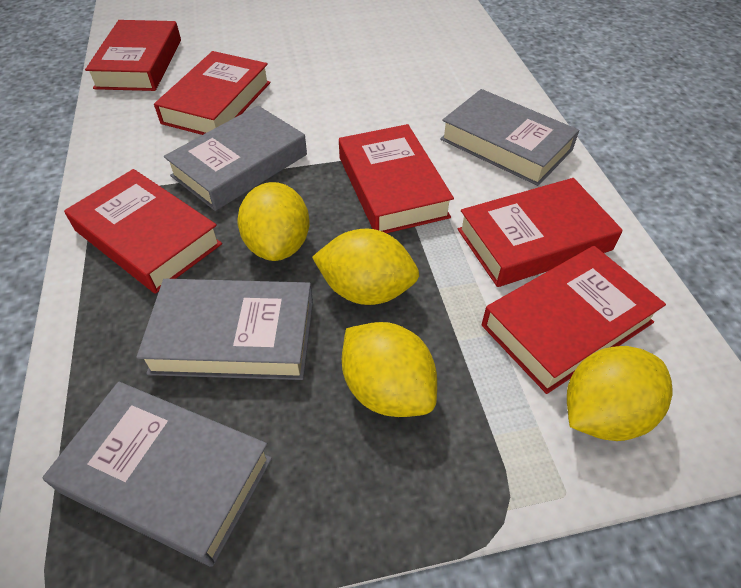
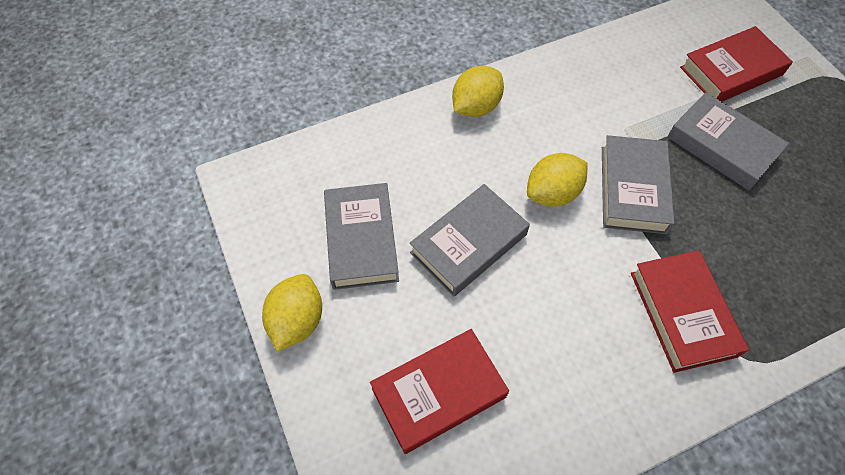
red book: 6 -> 3
yellow lemon: 4 -> 3

